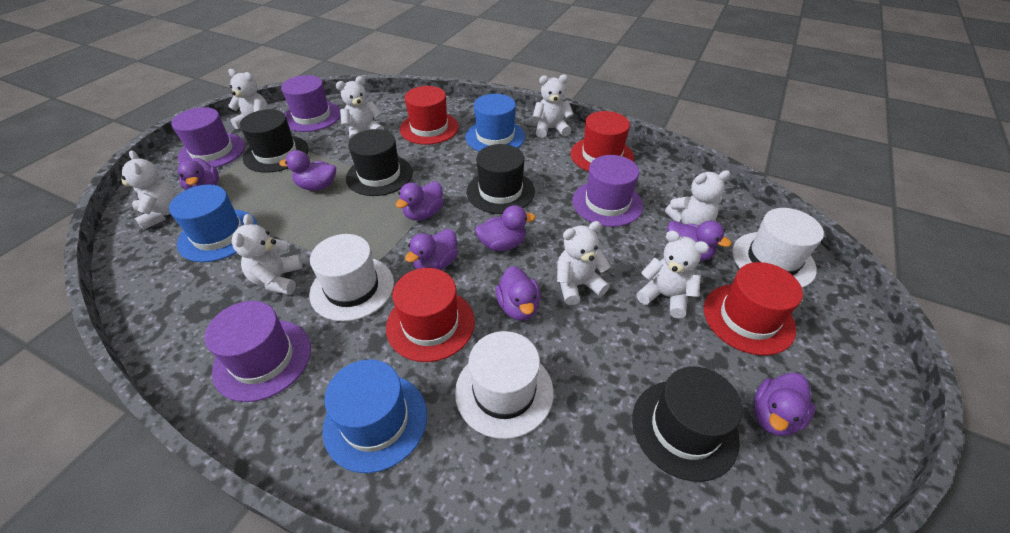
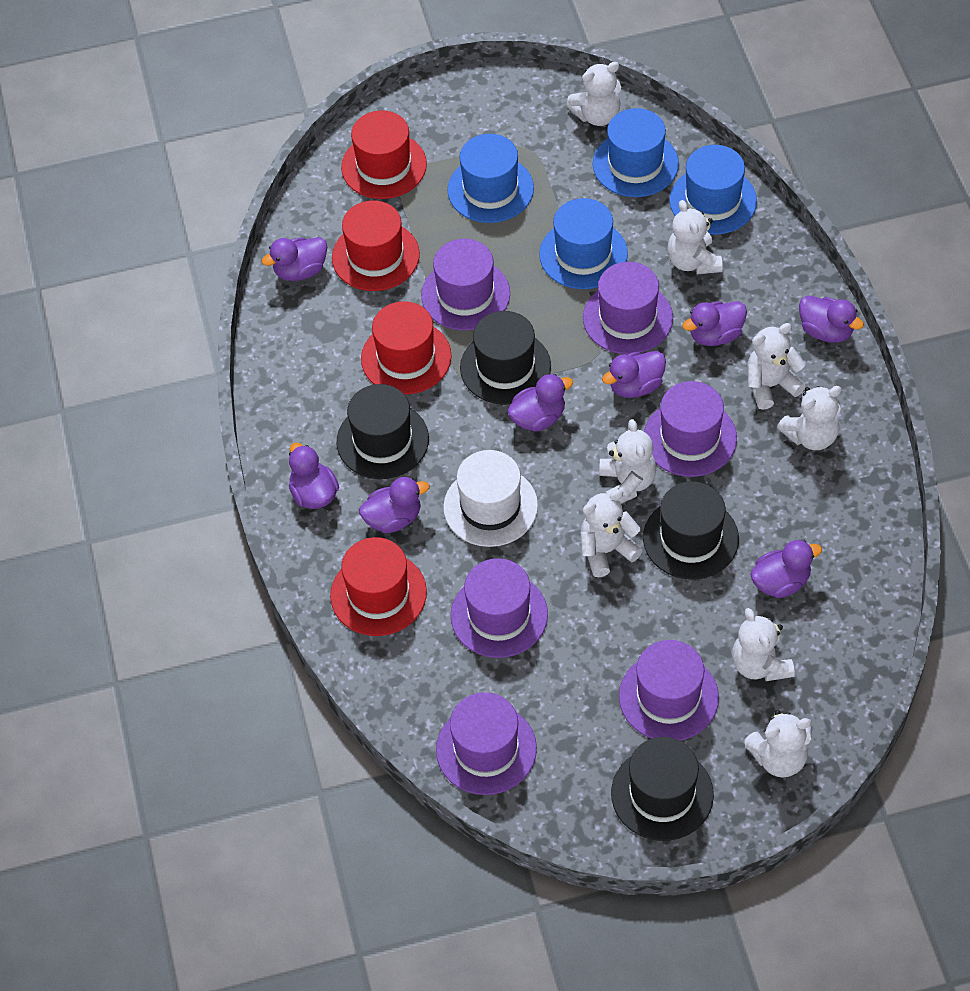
blue hat: 3 -> 4
purple hat: 4 -> 6
white hat: 3 -> 1

